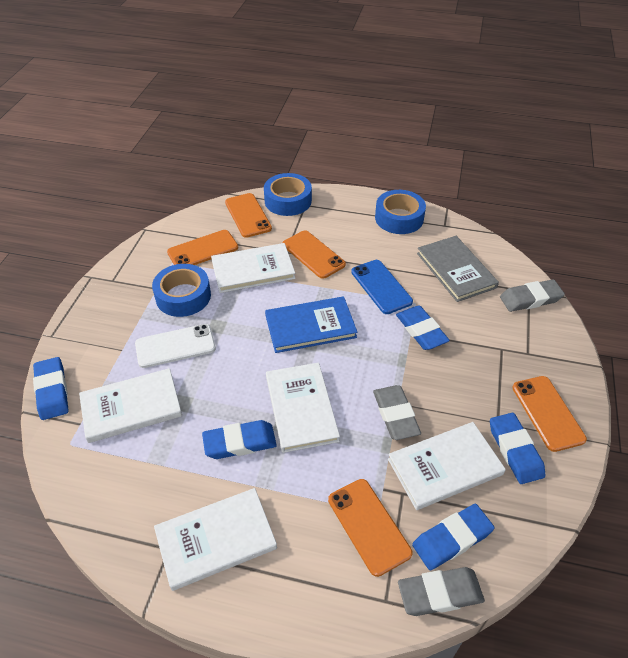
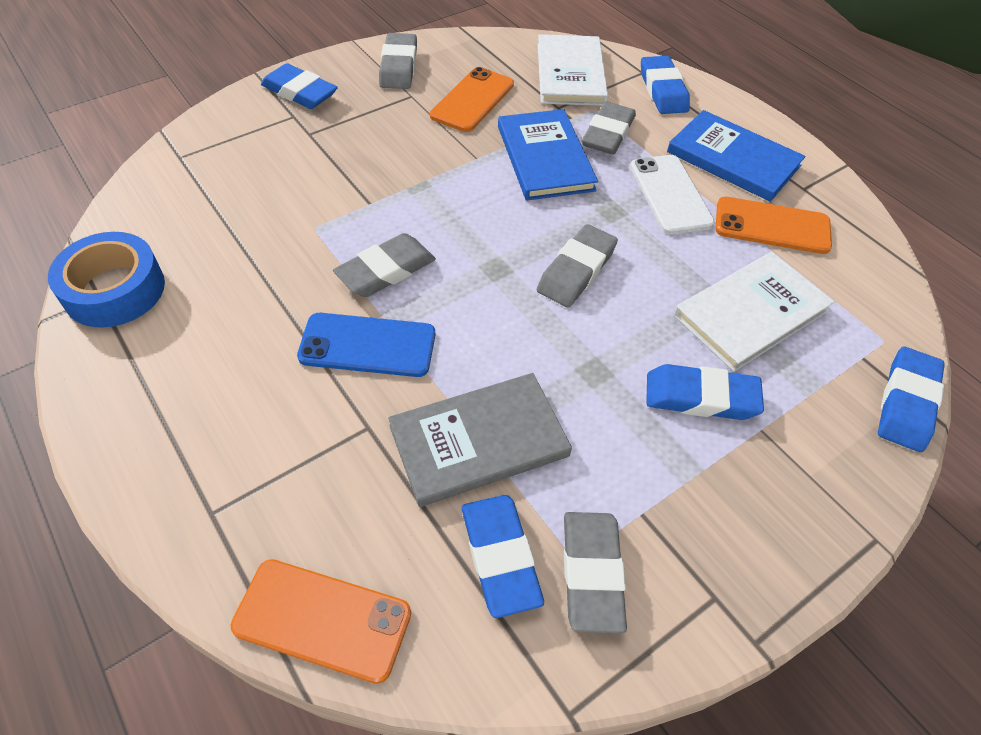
blue book: 1 -> 2
blue tape: 3 -> 1
grey eraser: 3 -> 5
orange phone: 5 -> 3
white book: 5 -> 2

